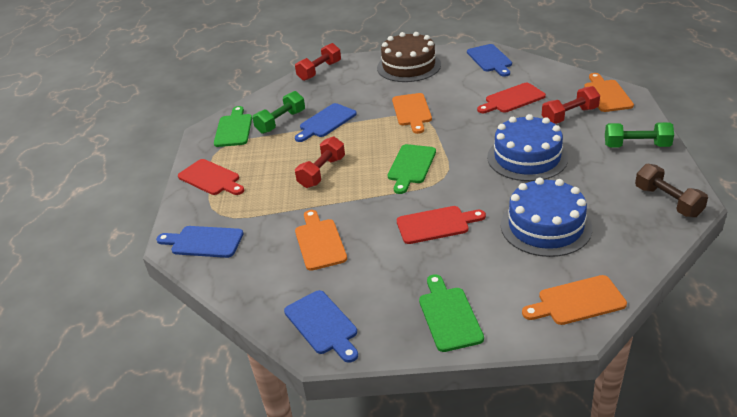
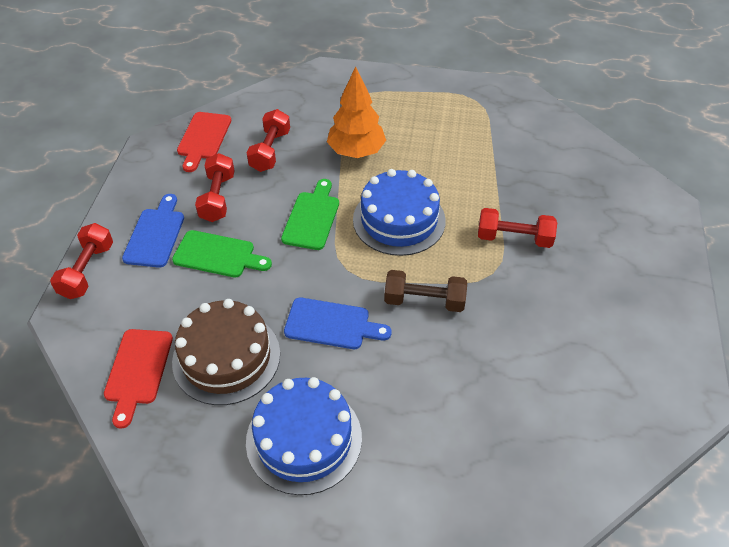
blue cutting board: 4 -> 2
green cutting board: 3 -> 2
green dumbbell: 2 -> 0
orange cutting board: 4 -> 0
orange tree: 0 -> 1
red cutting board: 3 -> 2
red dumbbell: 3 -> 4

